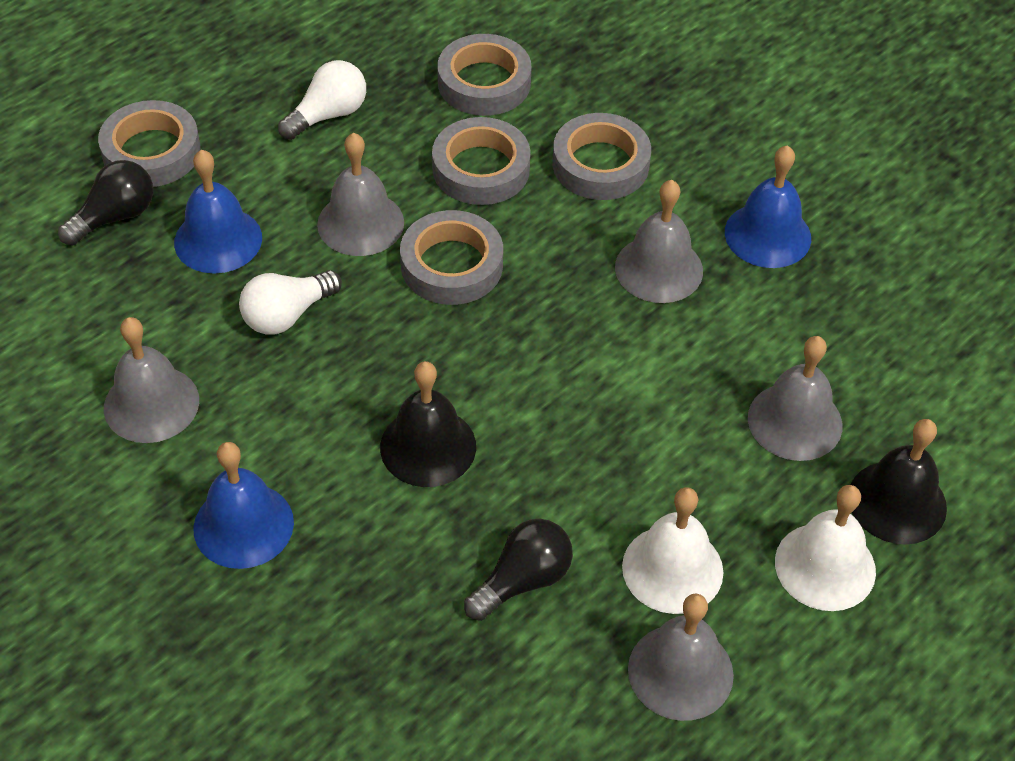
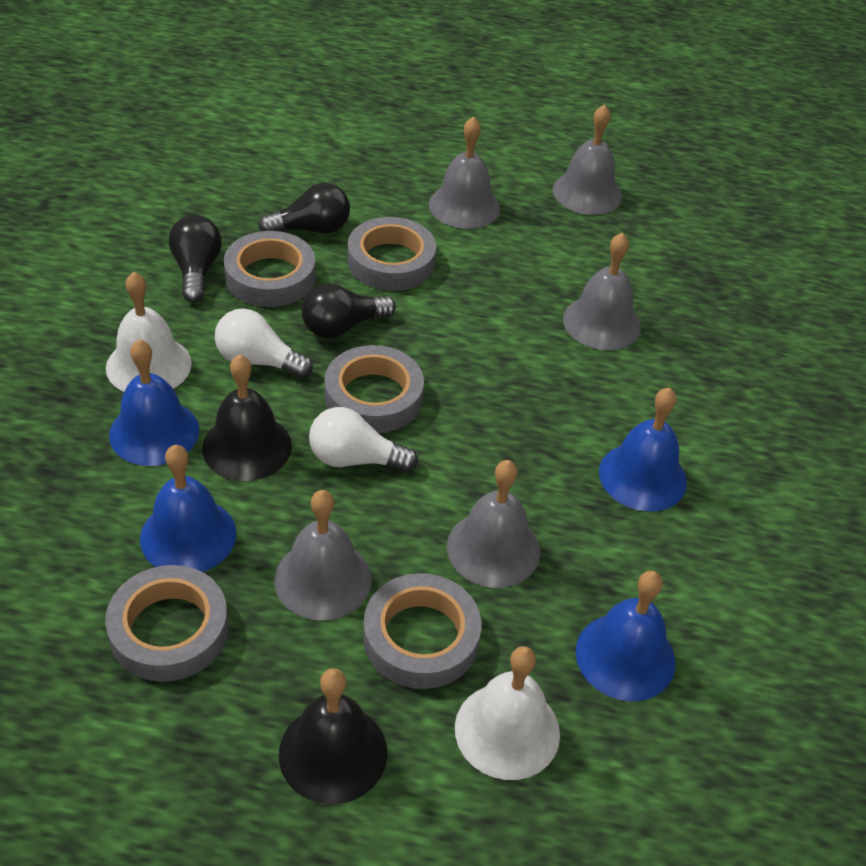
black light bulb: 2 -> 3
blue bell: 3 -> 4

